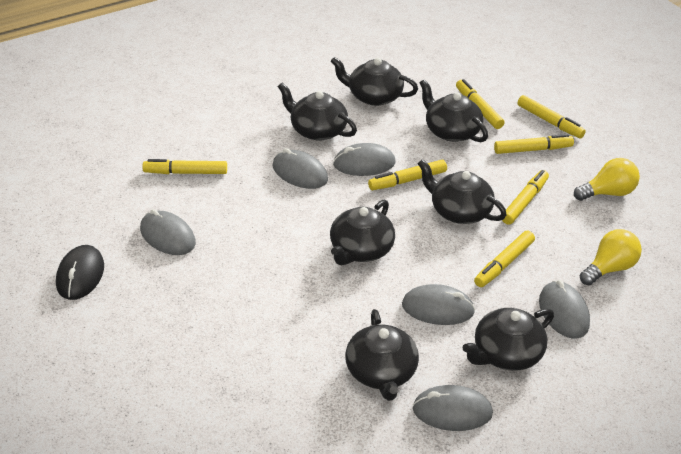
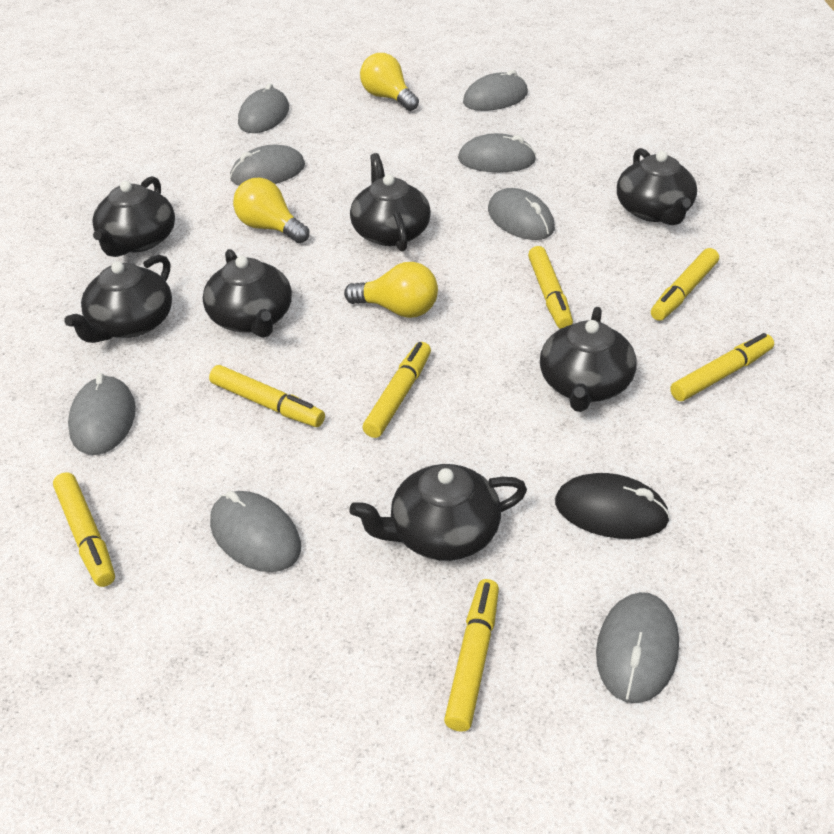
grey mouse: 6 -> 8
yellow light bulb: 2 -> 3

